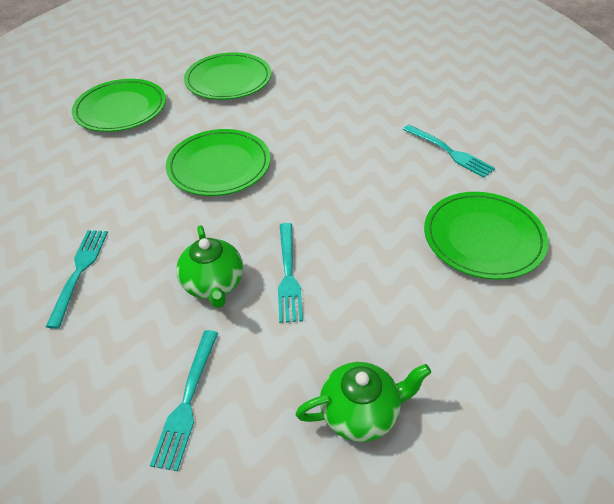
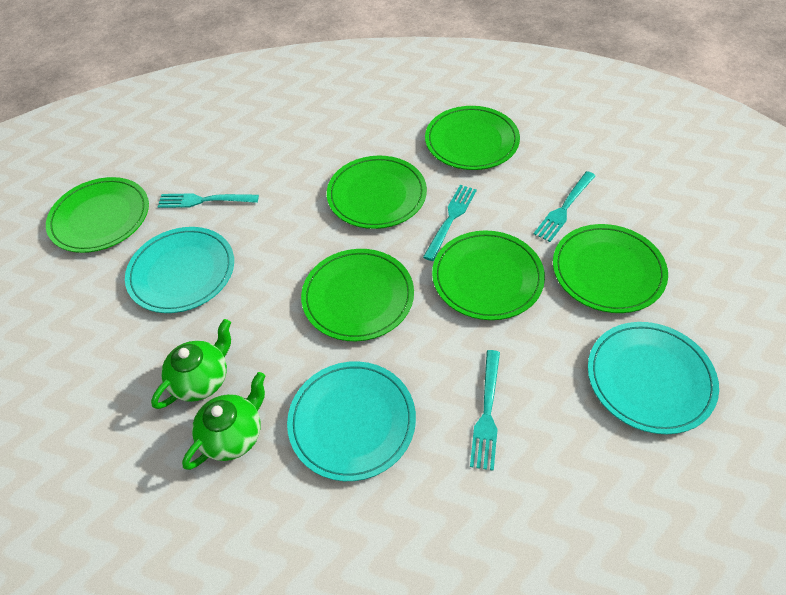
green plate: 4 -> 6
turquoise plate: 0 -> 3

